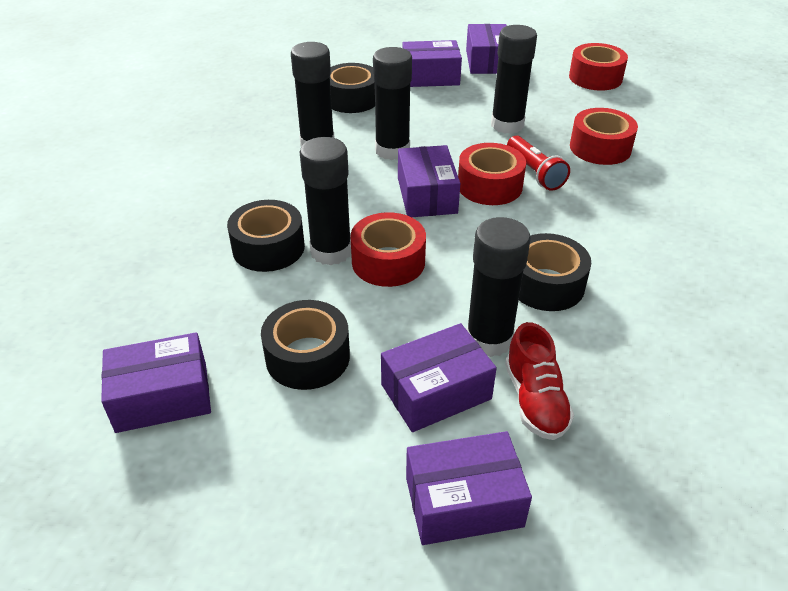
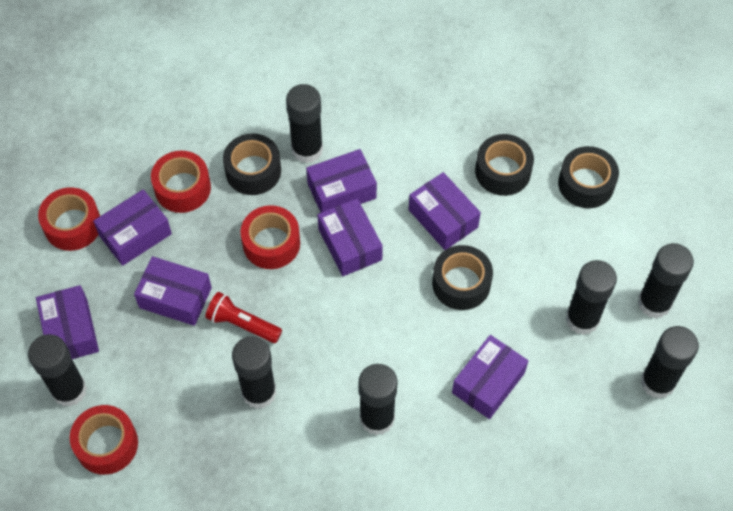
black glue stick: 5 -> 7
purple box: 6 -> 7
red shoe: 1 -> 0

